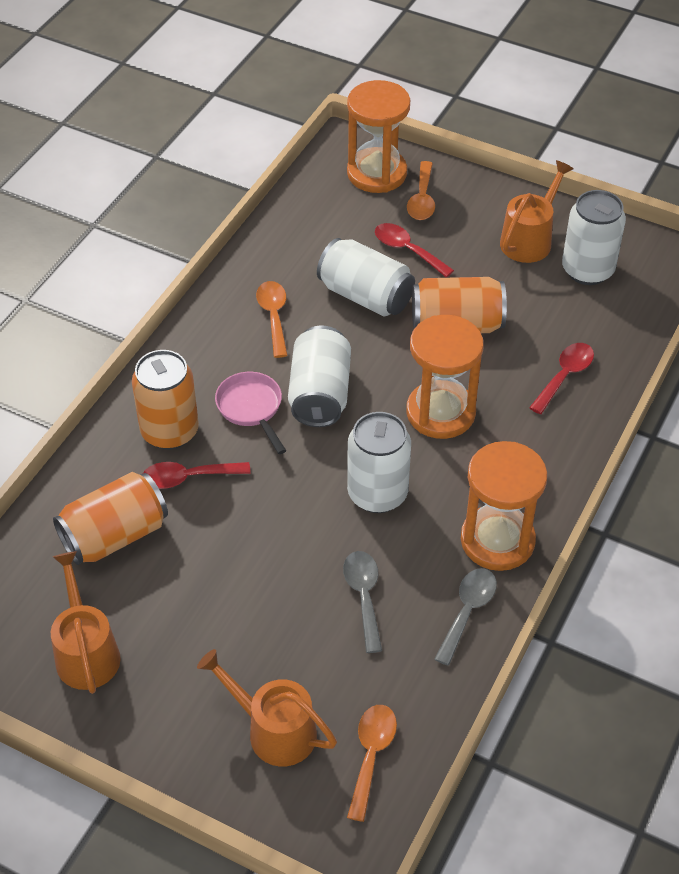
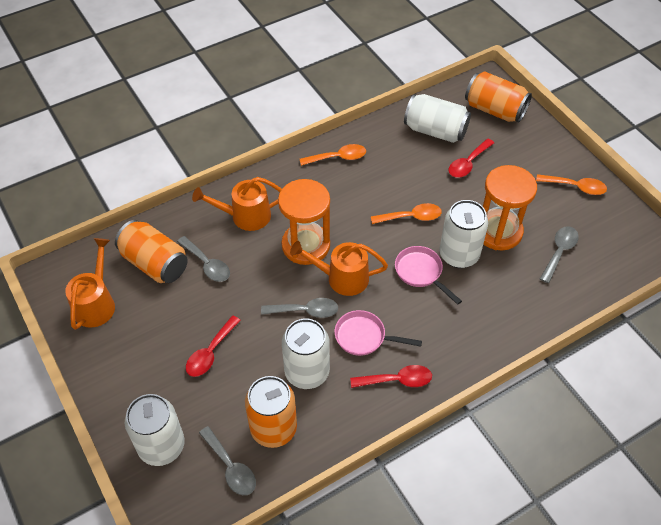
grey spoon: 2 -> 4
orange hourglass: 3 -> 2
pink pan: 1 -> 2

